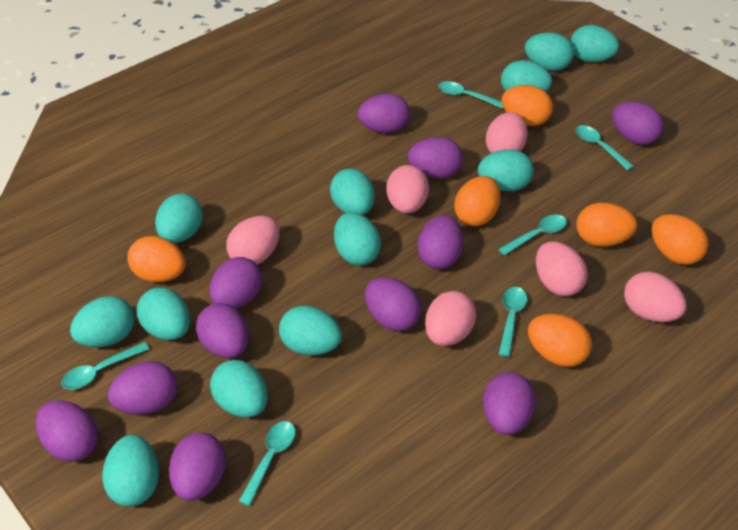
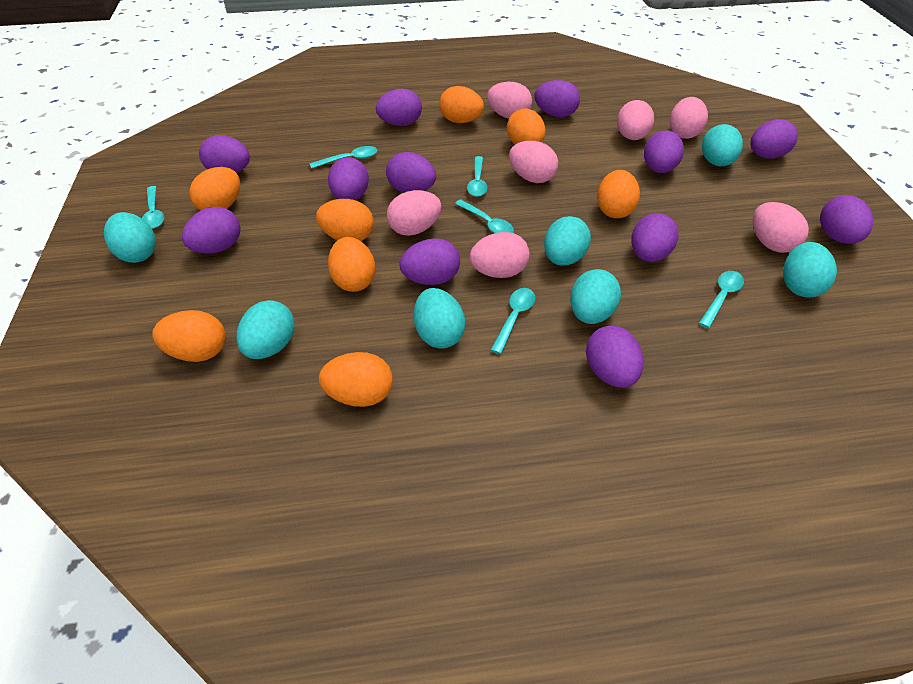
orange egg: 6 -> 8
pink egg: 6 -> 7
purple egg: 11 -> 12
turquoise egg: 12 -> 7

